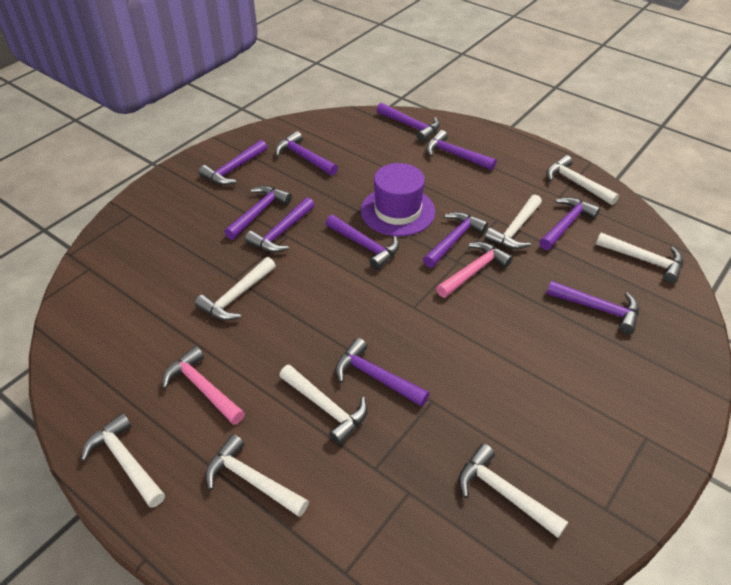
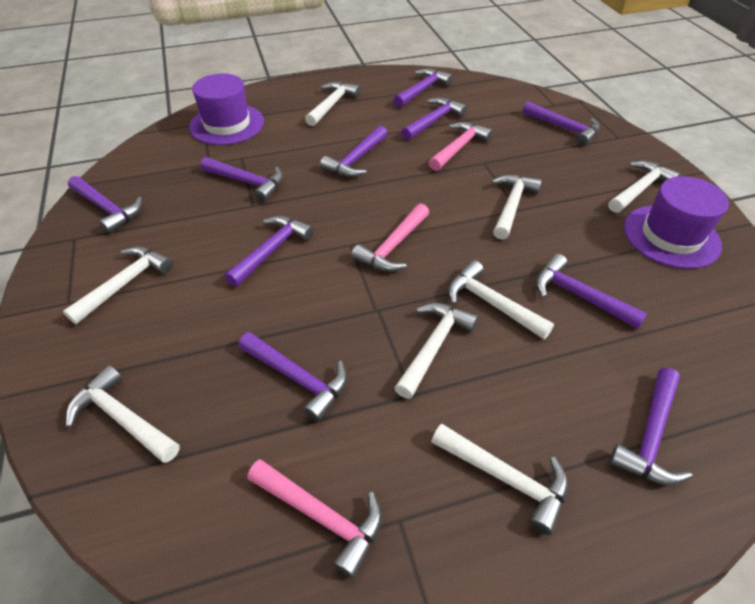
pink hammer: 2 -> 3
purple hammer: 11 -> 10
purple hat: 1 -> 2

